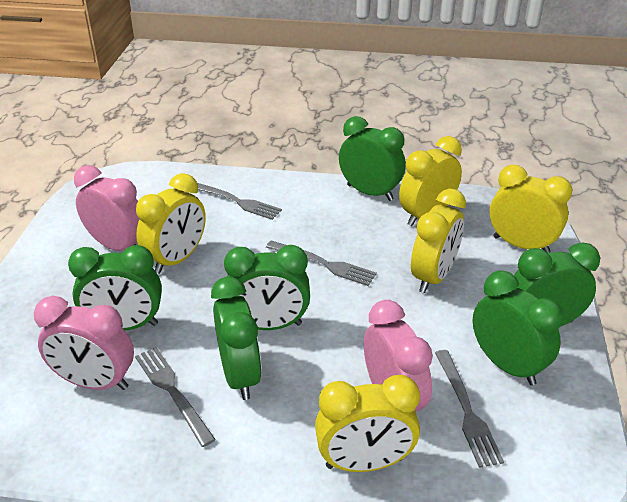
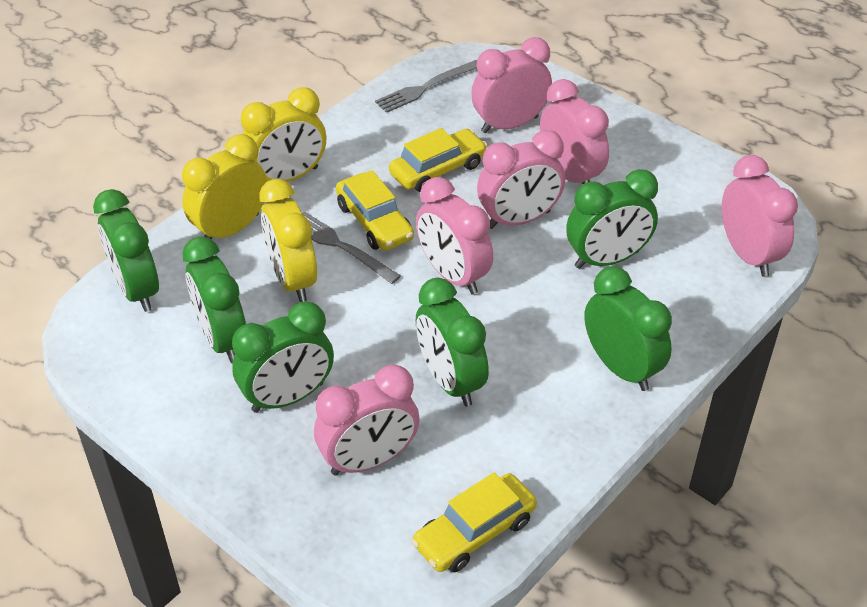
grey fork: 4 -> 2
pink clock: 3 -> 6
yellow car: 0 -> 3
yellow clock: 5 -> 3

